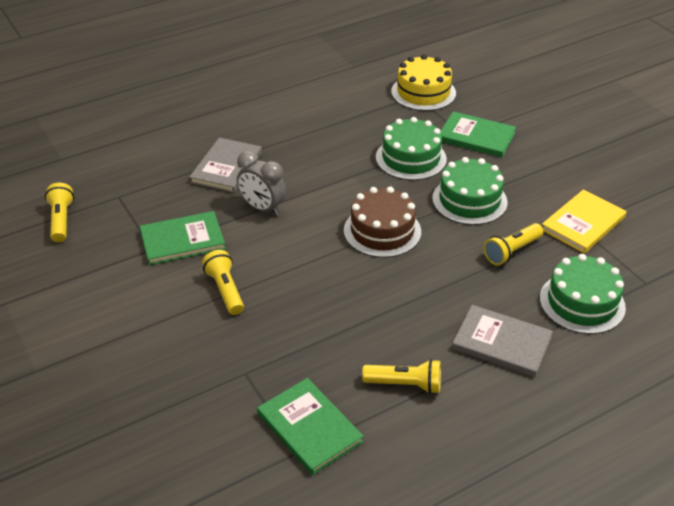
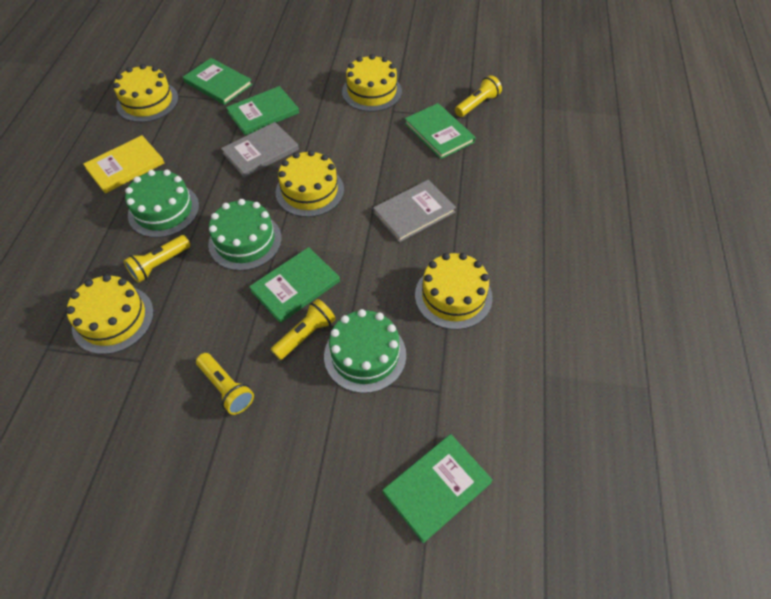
brown cake: 1 -> 0
green book: 3 -> 5
grey clock: 1 -> 0
yellow cake: 1 -> 5

